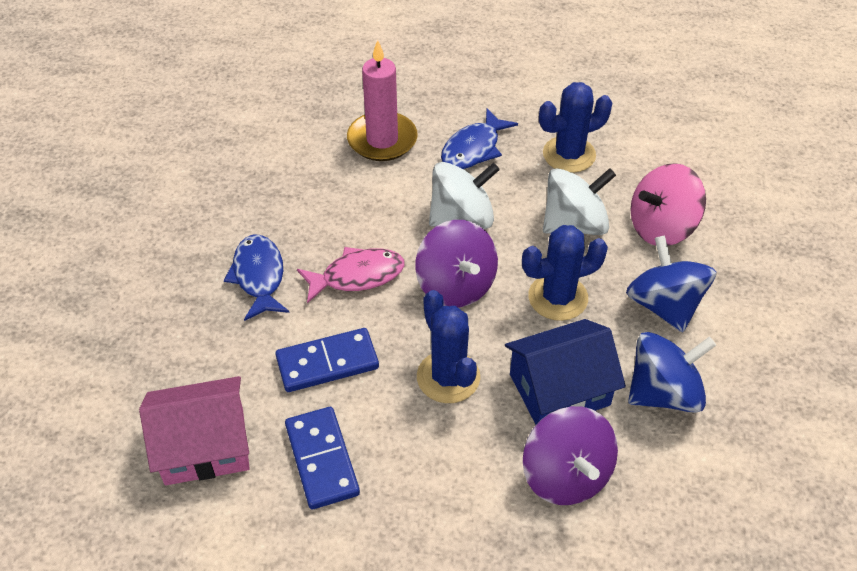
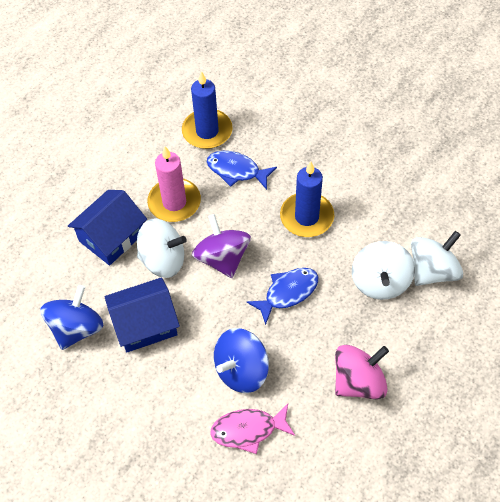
blue cactus: 3 -> 0
blue candle: 0 -> 2
blue domino: 2 -> 0
blue house: 1 -> 2
pink house: 1 -> 0
purple spinning top: 2 -> 1
white spinning top: 2 -> 3

